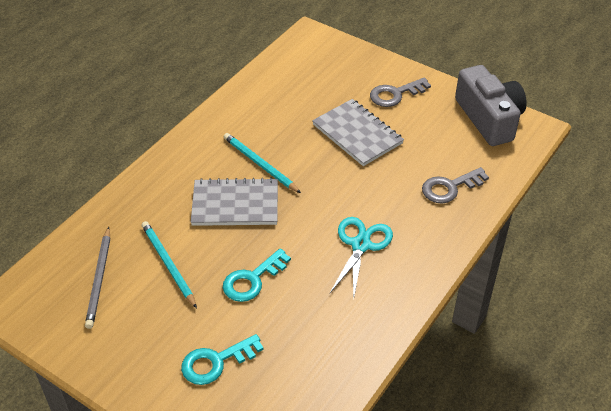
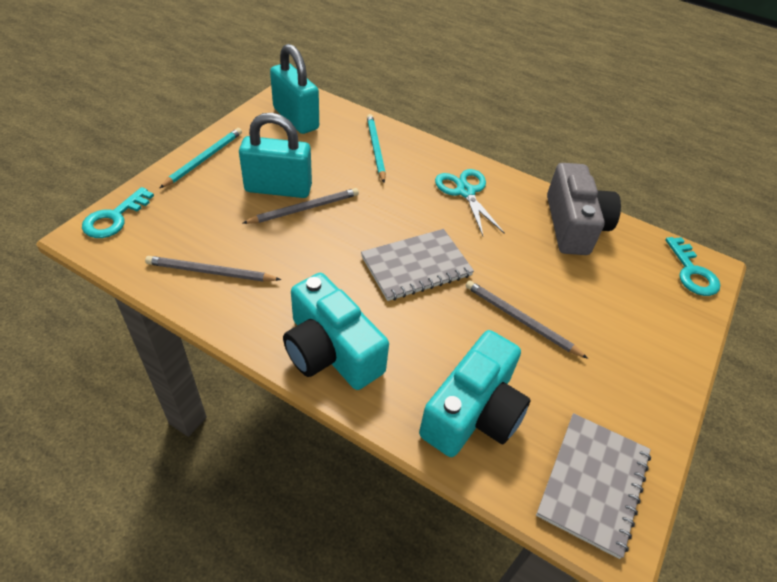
grey key: 2 -> 0
grey pencil: 1 -> 3
turquoise camera: 0 -> 2
turquoise padlock: 0 -> 2

